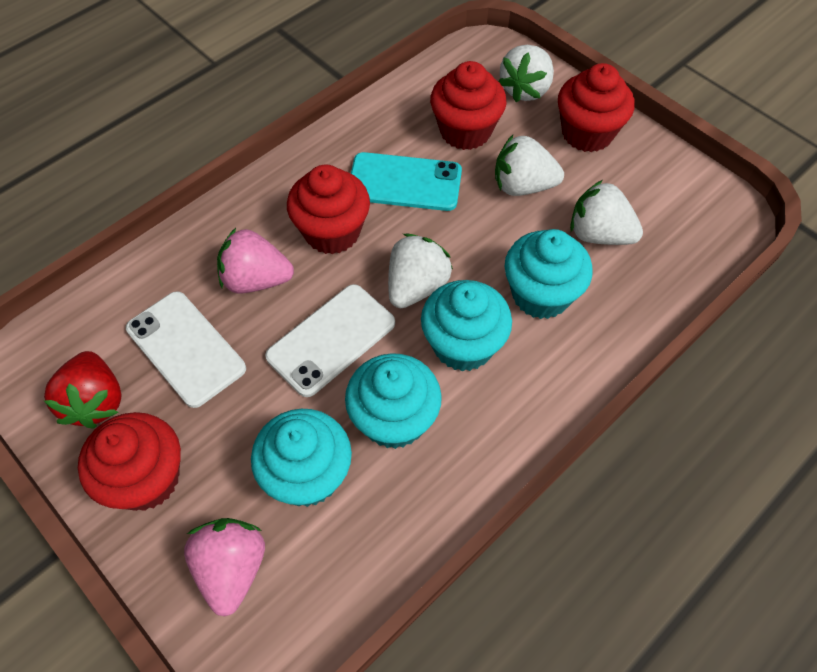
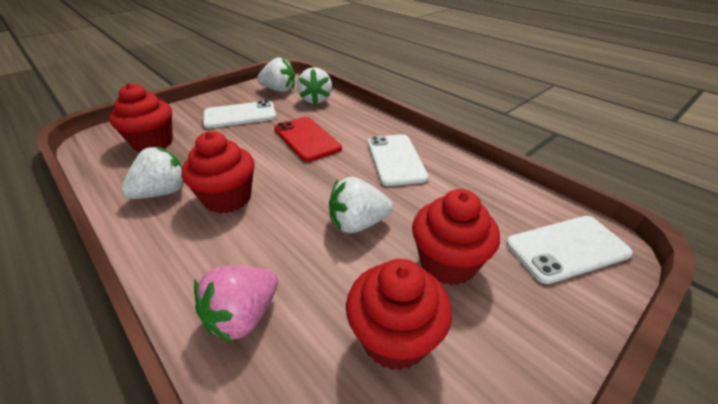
pink strawberry: 2 -> 1
red phone: 0 -> 1
red strawberry: 1 -> 0
turquoise cupcake: 4 -> 0
turquoise phone: 1 -> 0
white phone: 2 -> 3

